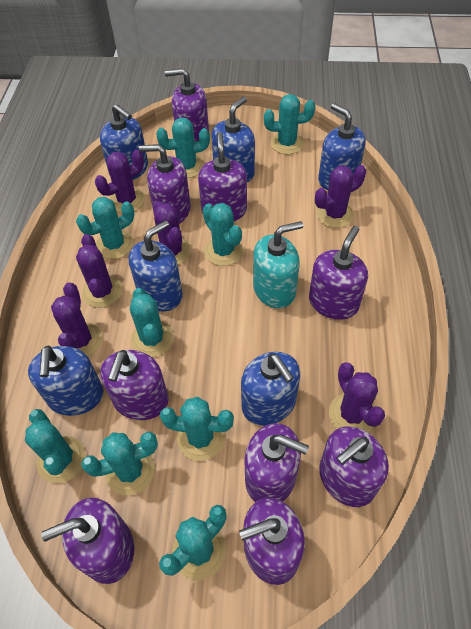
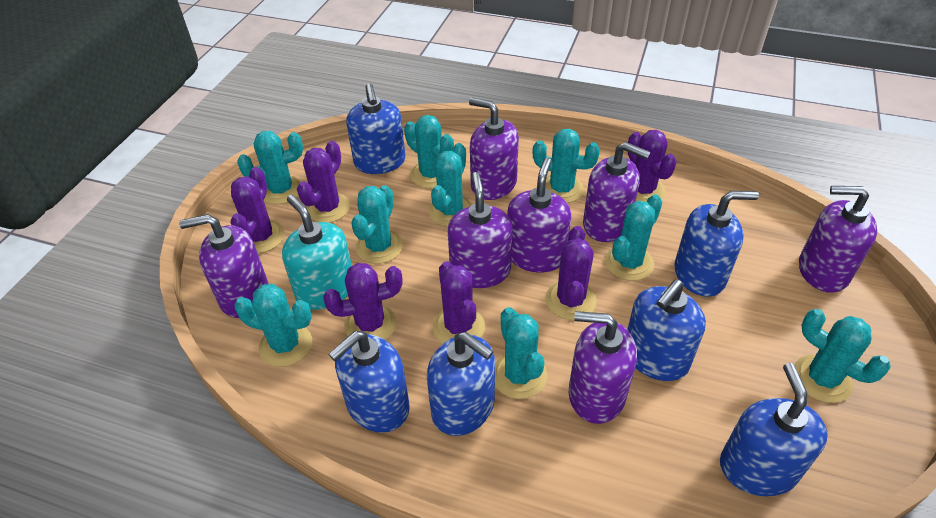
purple soap dispenser: 9 -> 7

